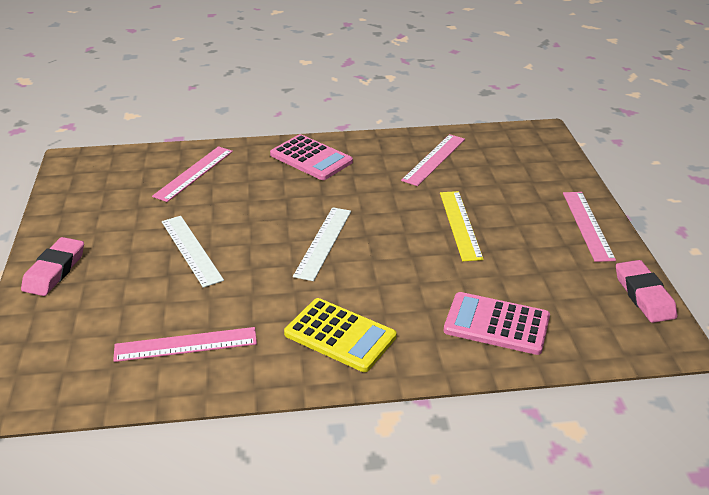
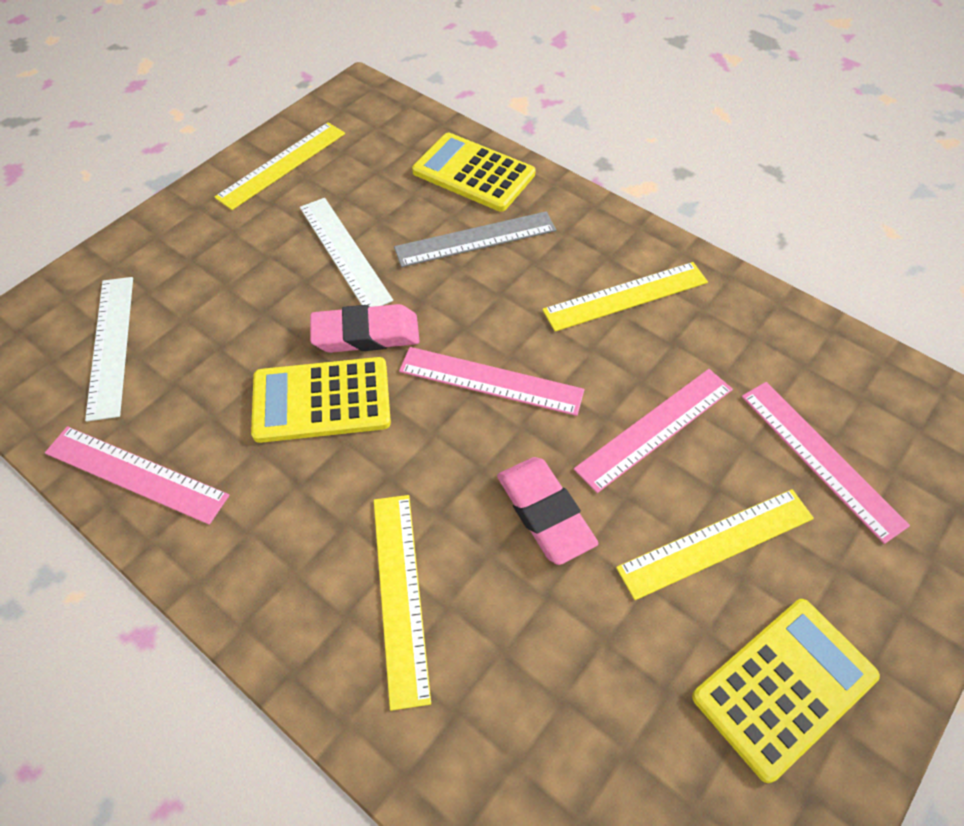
grey ruler: 0 -> 1
pink calculator: 2 -> 0
yellow calculator: 1 -> 3
yellow ruler: 1 -> 4

